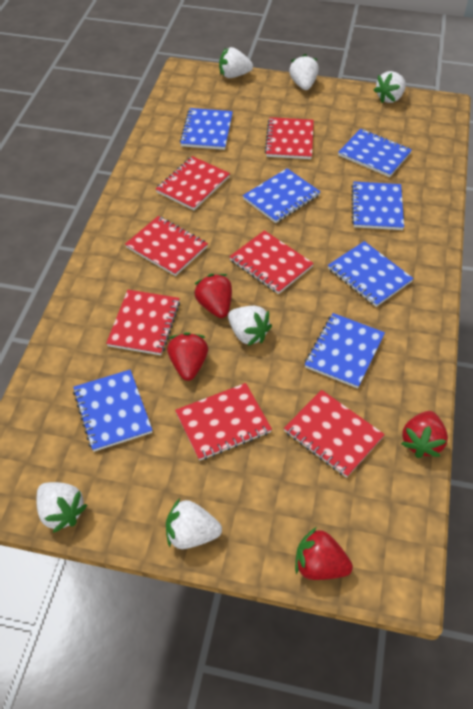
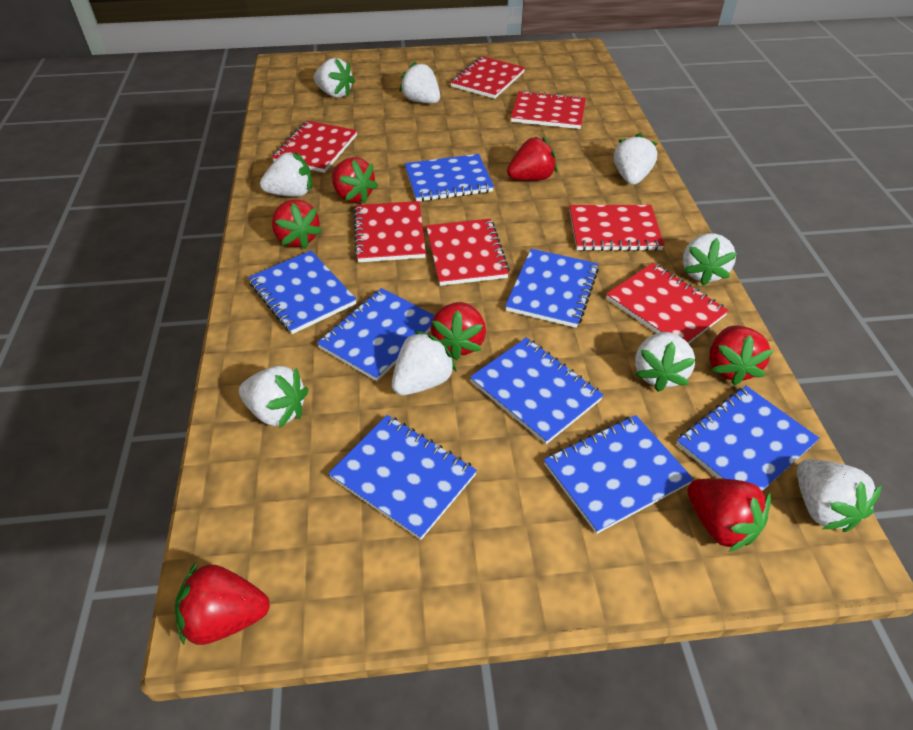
blue notebook: 7 -> 8
red strawberry: 4 -> 7
white strawberry: 6 -> 9

